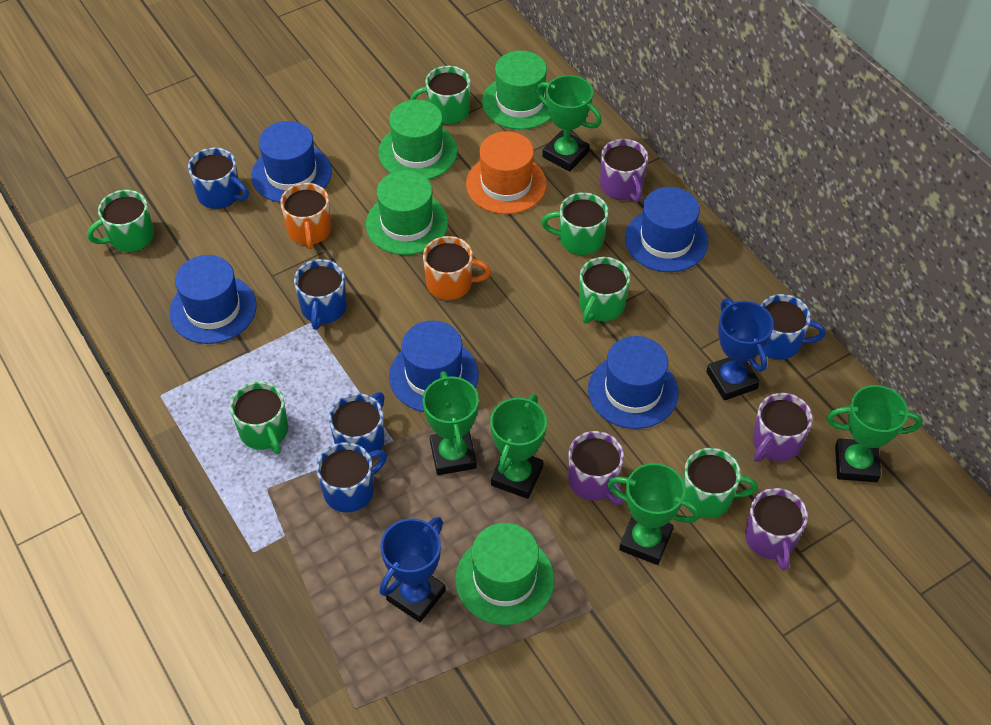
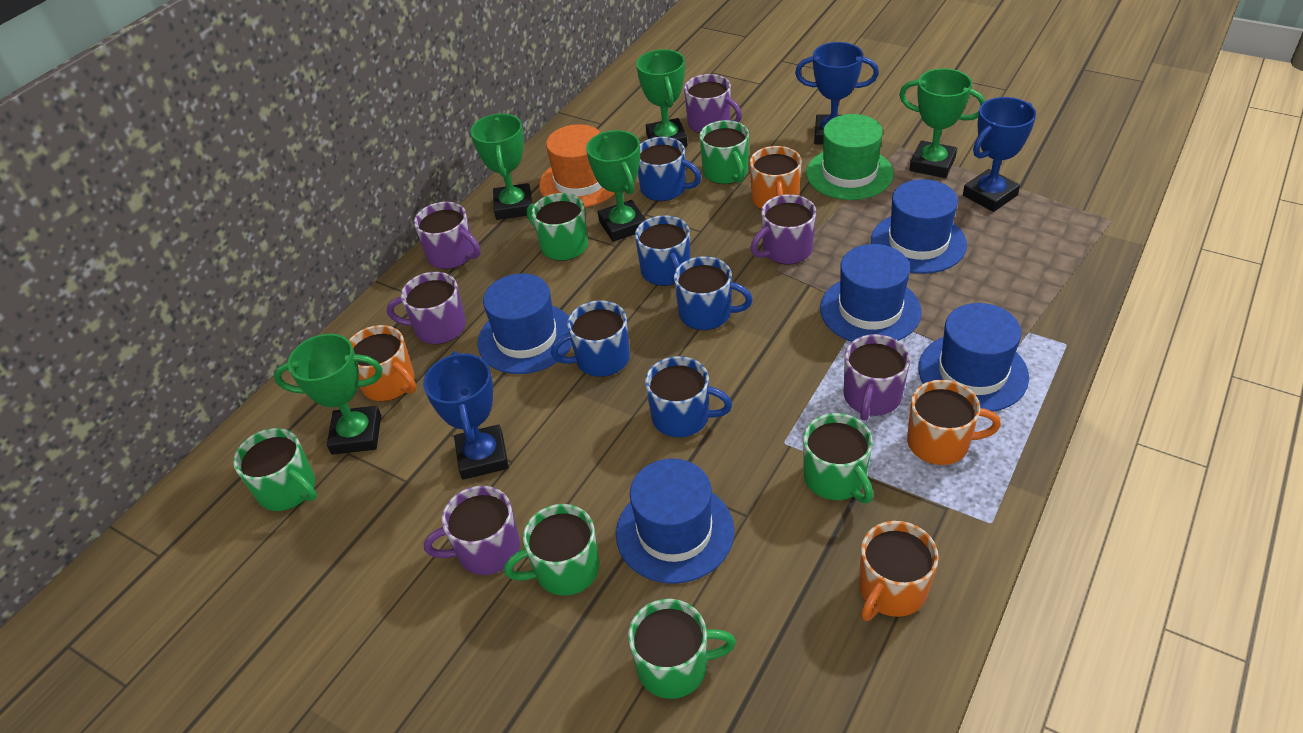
blue trophy: 2 -> 3
green hat: 4 -> 1
orange mug: 2 -> 4
purple mug: 4 -> 6

